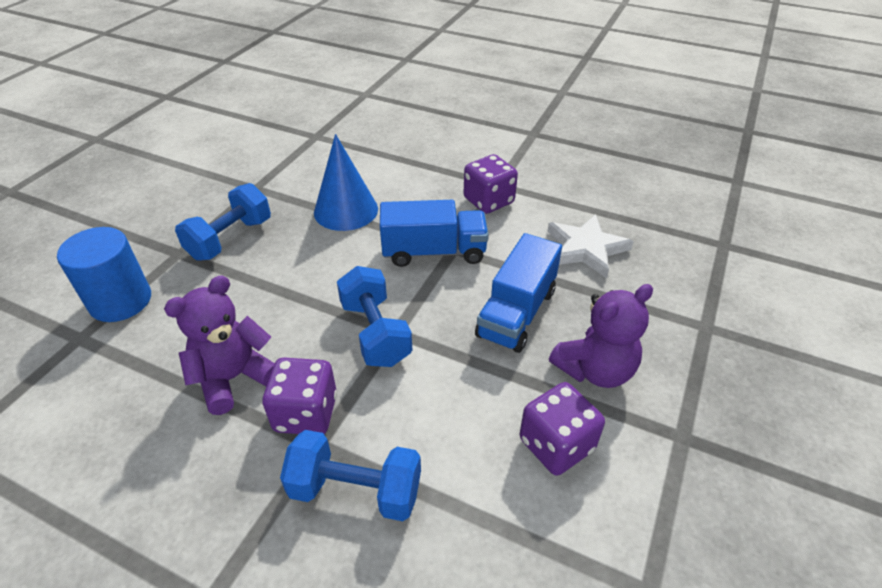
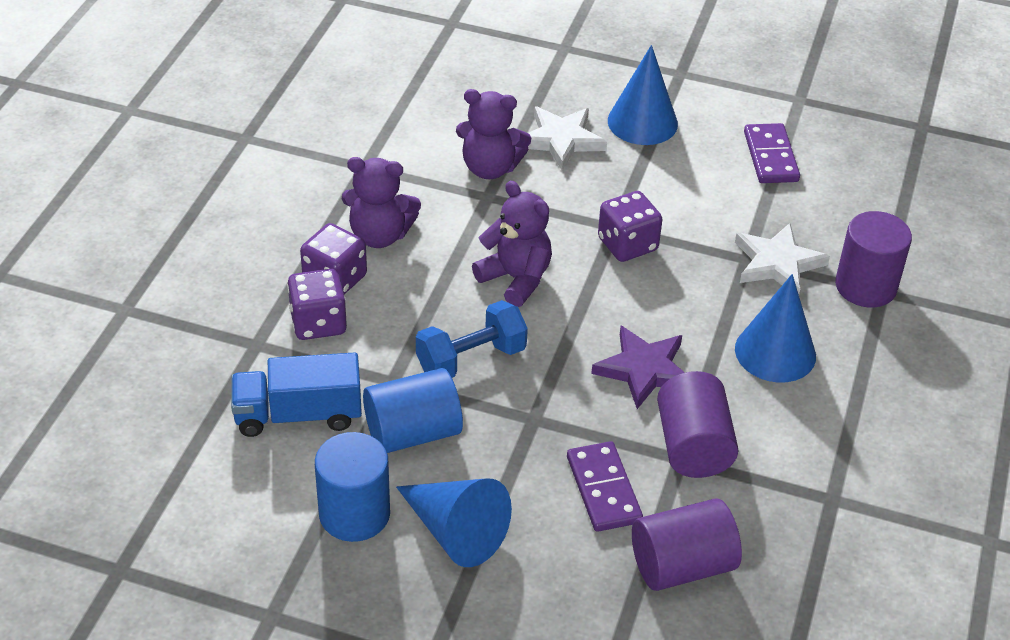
blue cone: 1 -> 3
blue cylinder: 1 -> 2
blue dumbbell: 3 -> 1
blue truck: 2 -> 1
purple cylinder: 0 -> 3
purple domino: 0 -> 2
purple star: 0 -> 1
purple teddy bear: 2 -> 3
white star: 1 -> 2

